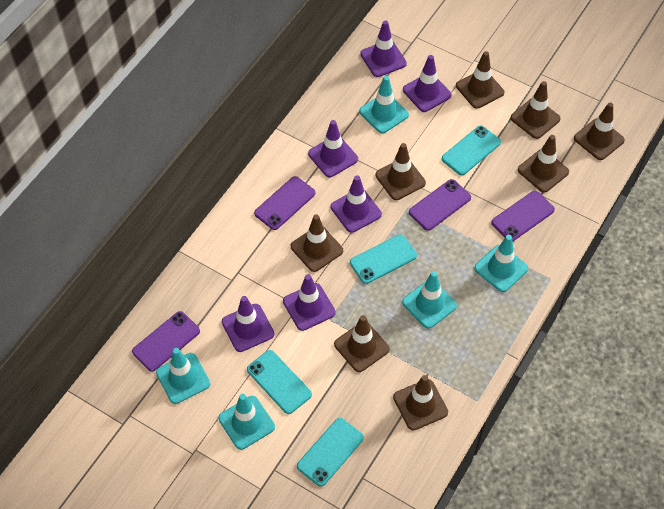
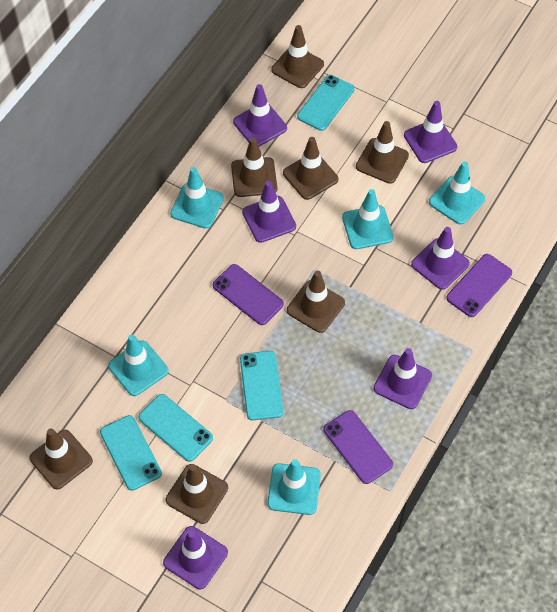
brown traffic cone: 8 -> 7
purple phone: 4 -> 3

